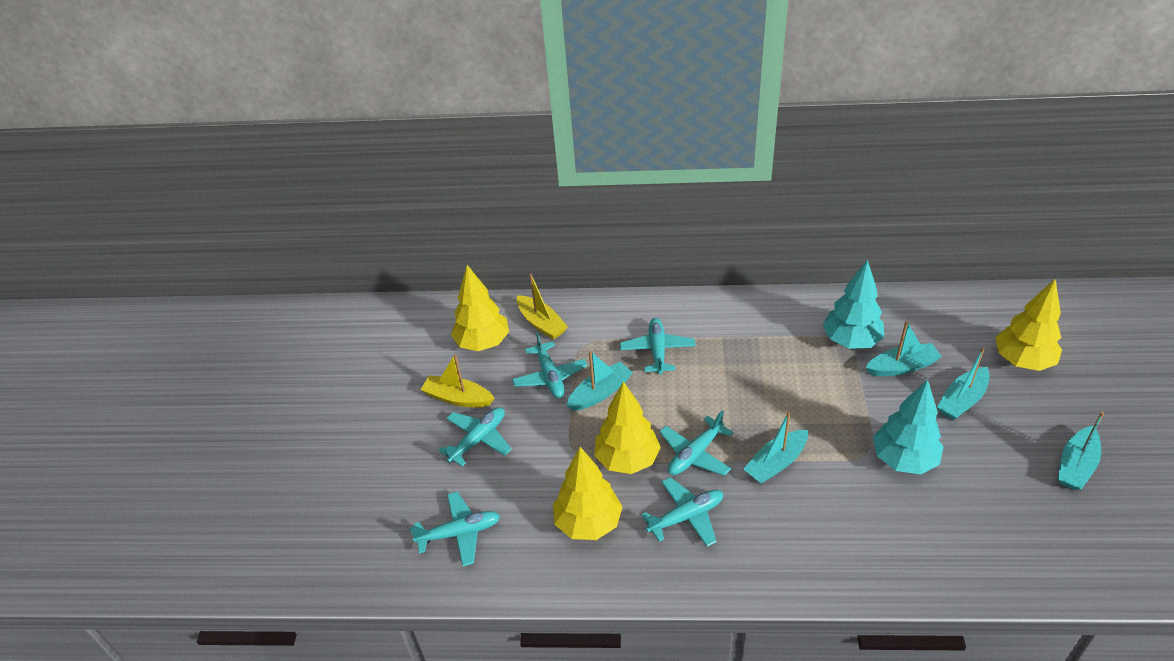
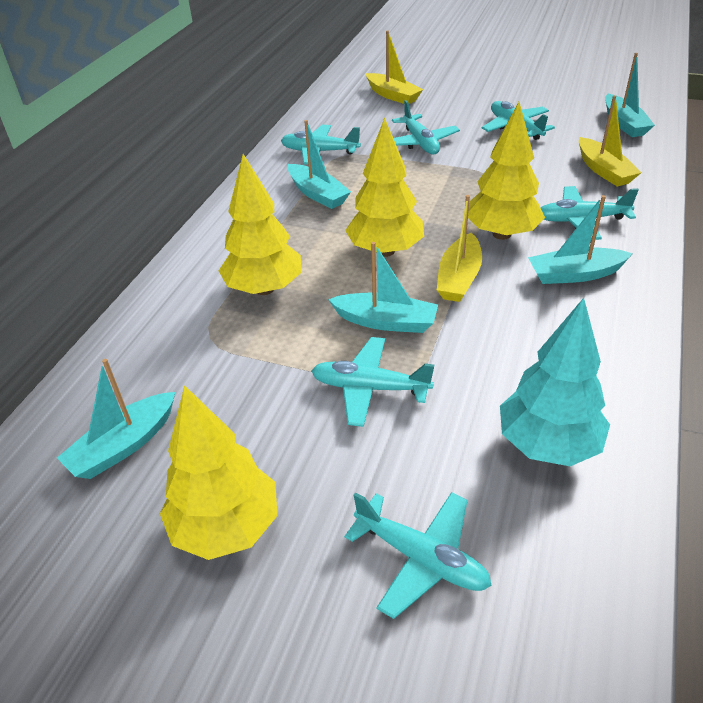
turquoise tree: 2 -> 1
yellow boat: 2 -> 3

